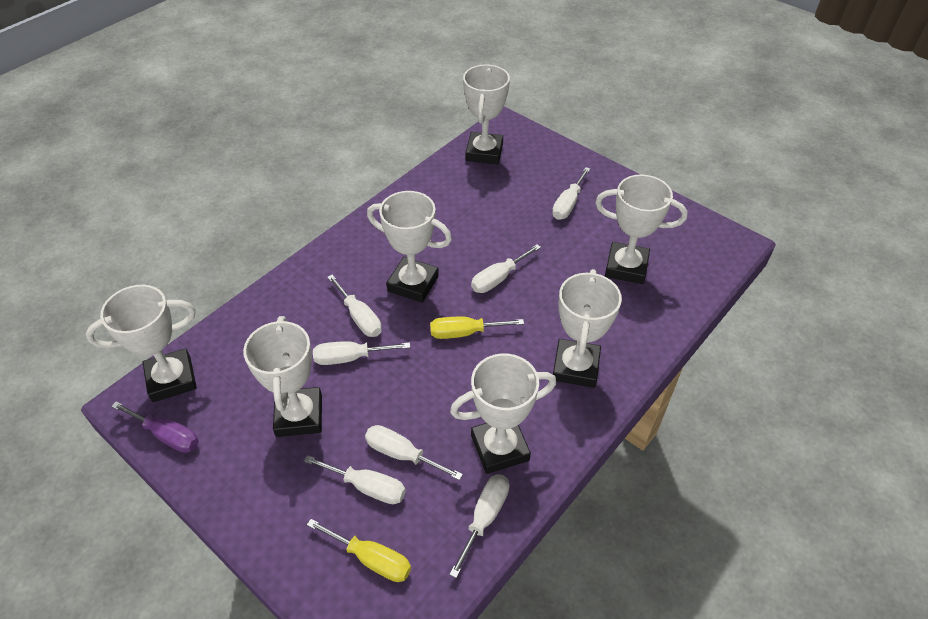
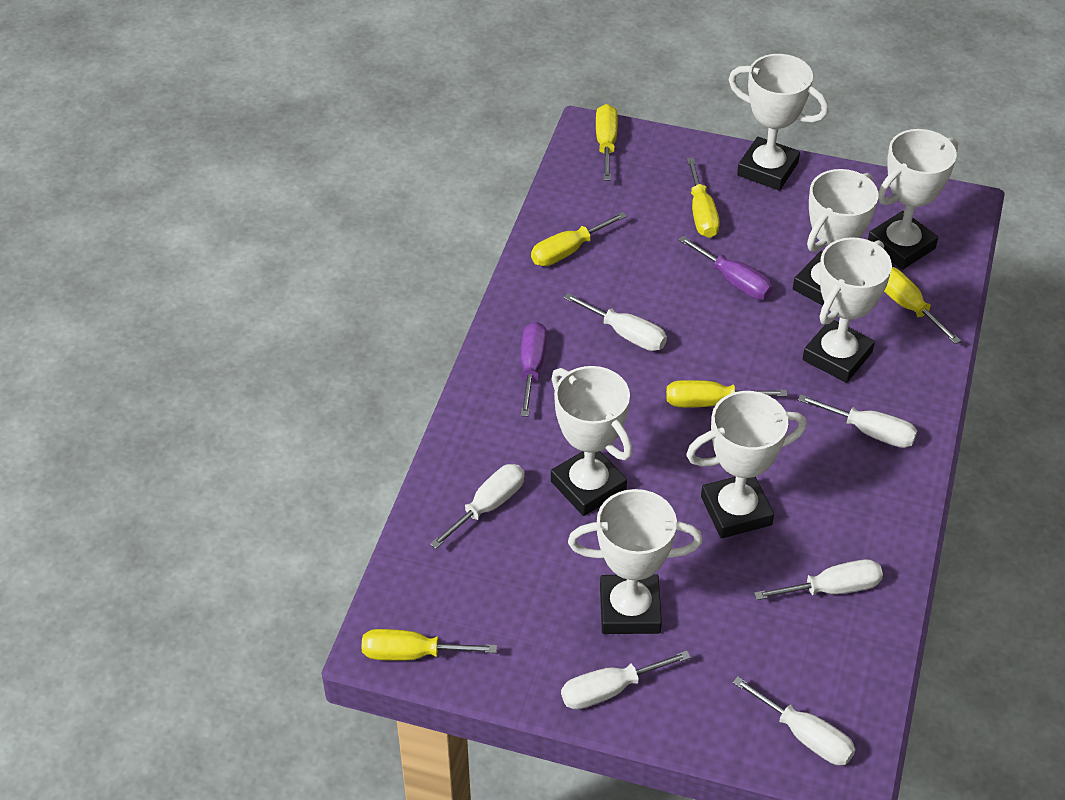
purple screwdriver: 1 -> 2
white screwdriver: 7 -> 6
yellow screwdriver: 2 -> 6

